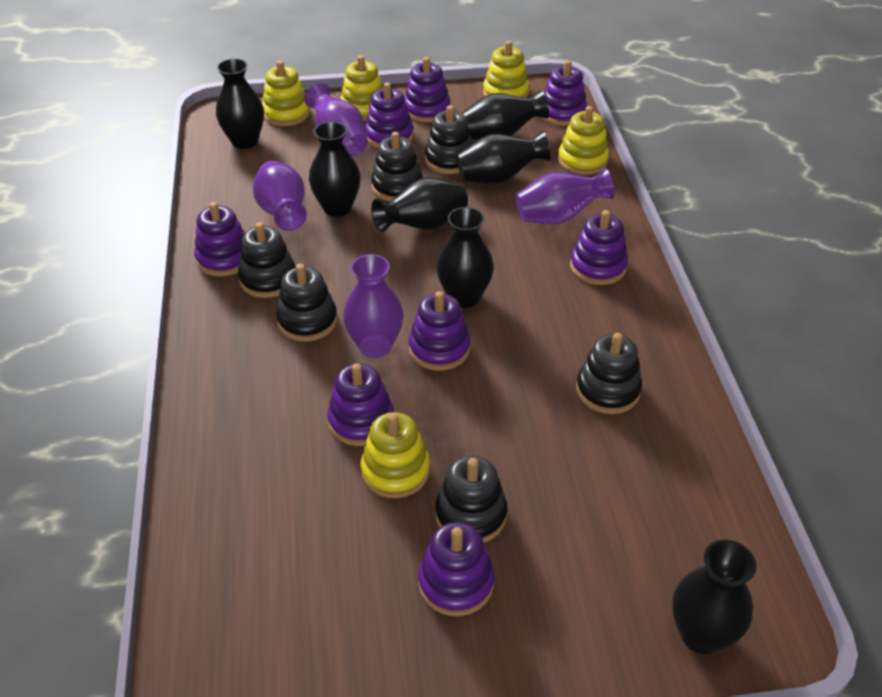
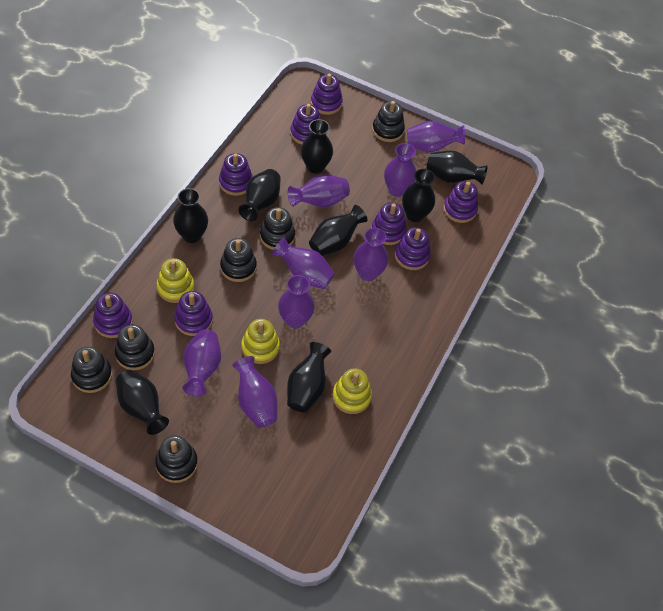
black vase: 7 -> 8
purple vase: 4 -> 8
yellow stacking toy: 5 -> 3

